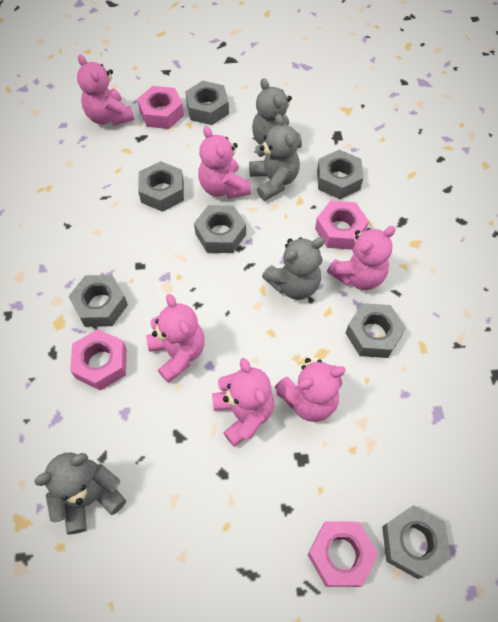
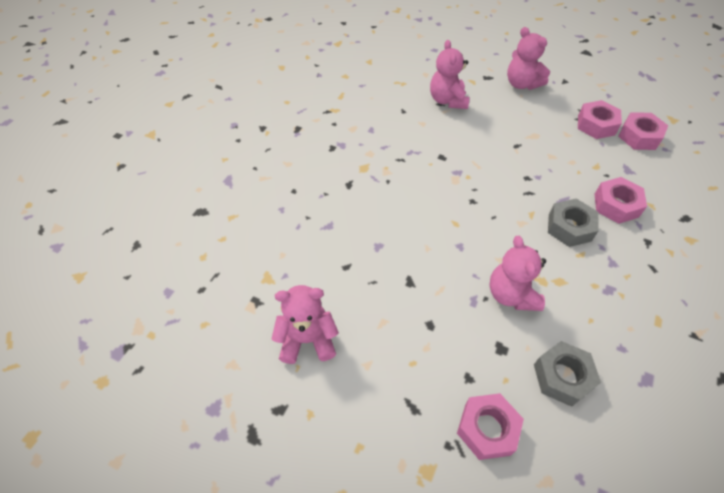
grey nut: 7 -> 2
grey teddy bear: 4 -> 0
pink teddy bear: 6 -> 4

